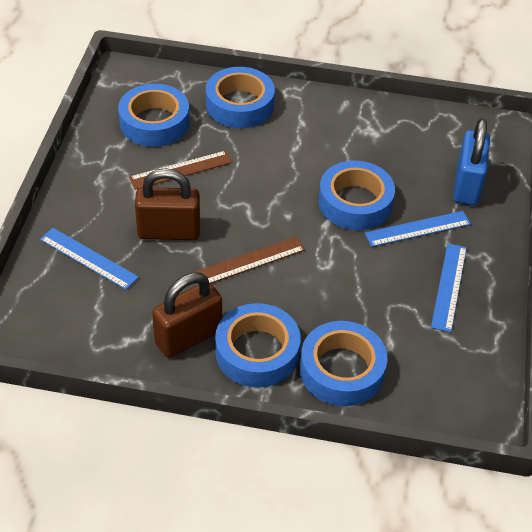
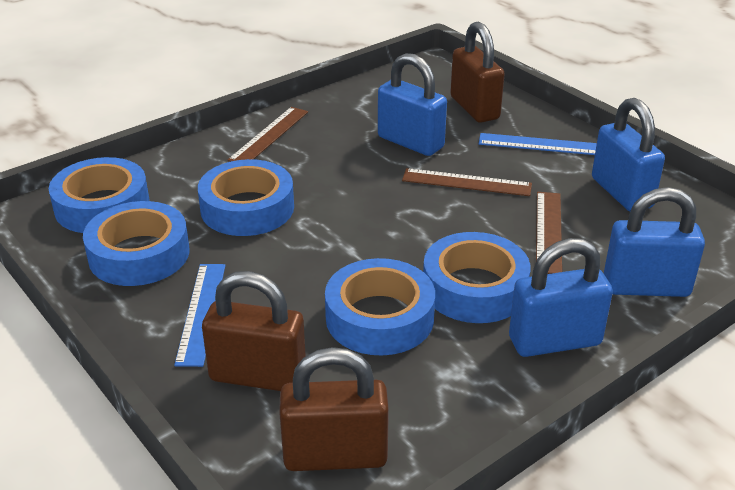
blue padlock: 1 -> 4
blue ruler: 3 -> 2
brown padlock: 2 -> 3
brown ruler: 2 -> 3

